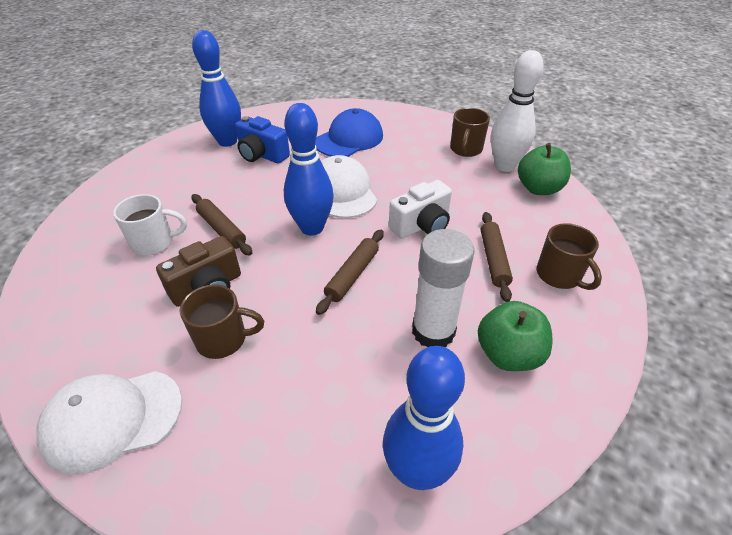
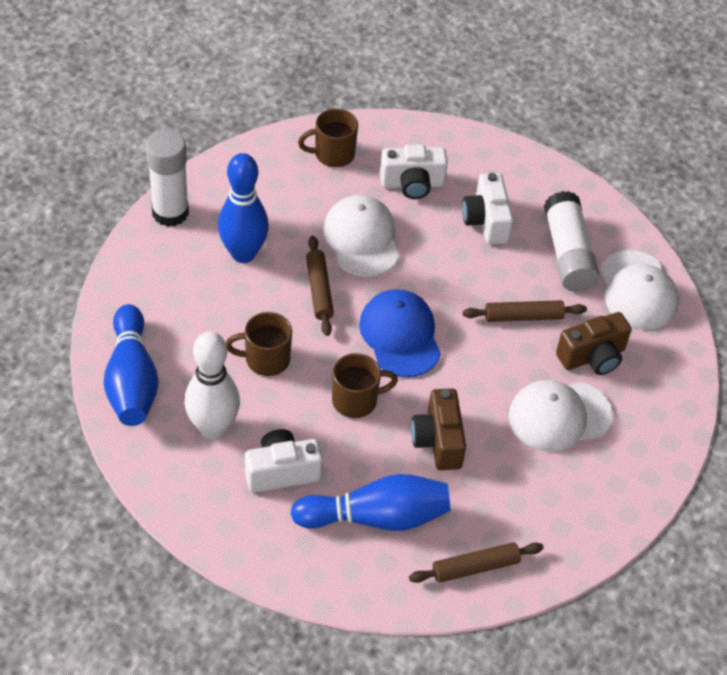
blue camera: 1 -> 0
brown camera: 1 -> 2
green apple: 2 -> 0
white camera: 1 -> 3
white cap: 2 -> 3
white glue stick: 1 -> 2
white mug: 1 -> 0

